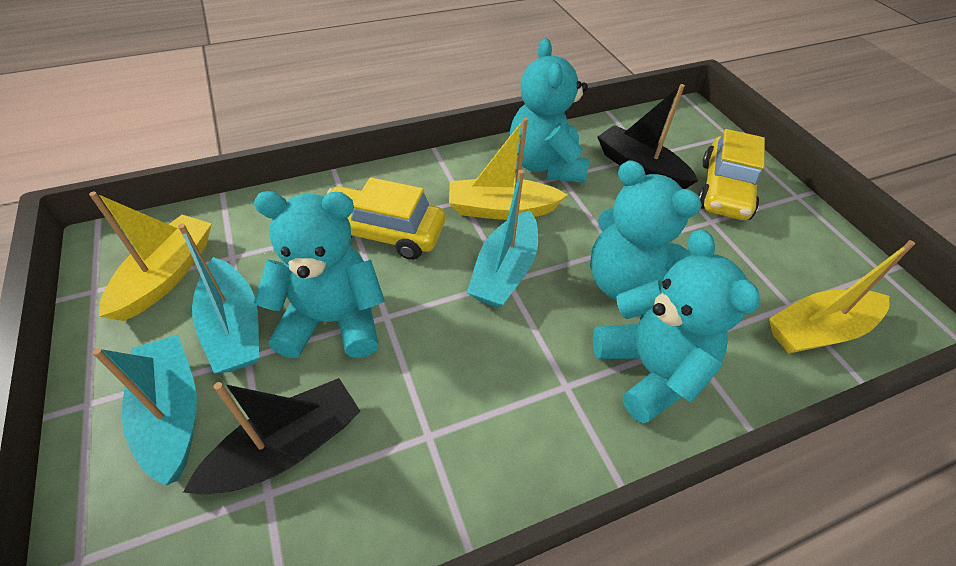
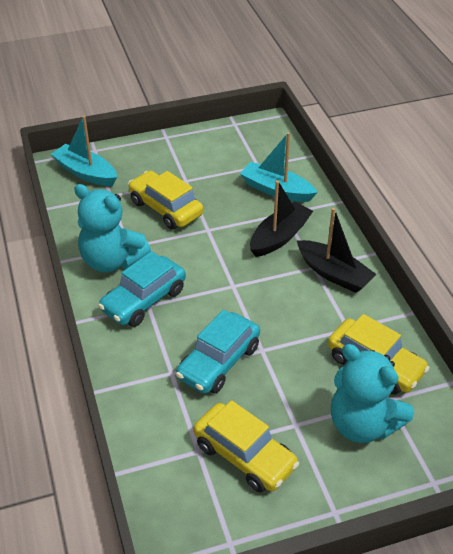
turquoise boat: 3 -> 2
turquoise car: 0 -> 2
turquoise teddy bear: 4 -> 2
yellow boat: 3 -> 0
yellow car: 2 -> 3

